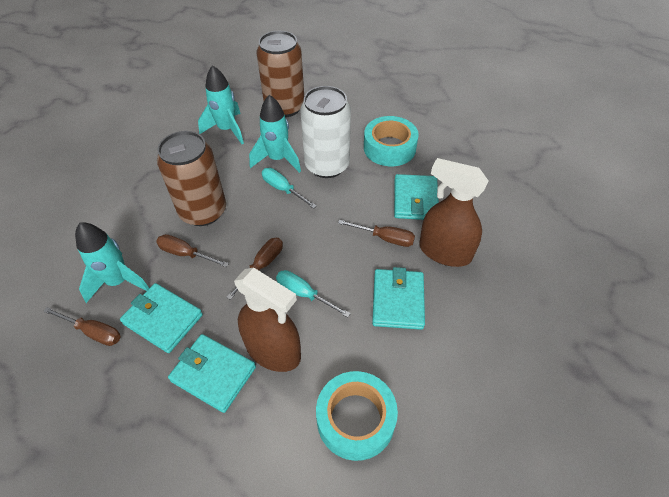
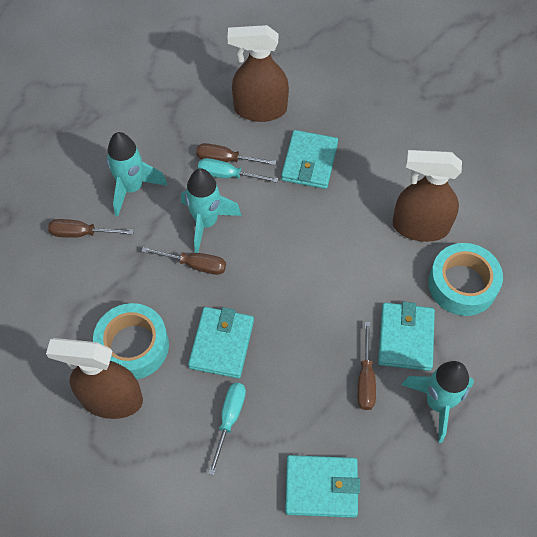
brown can: 2 -> 0
brown spray bottle: 2 -> 3
white can: 1 -> 0

